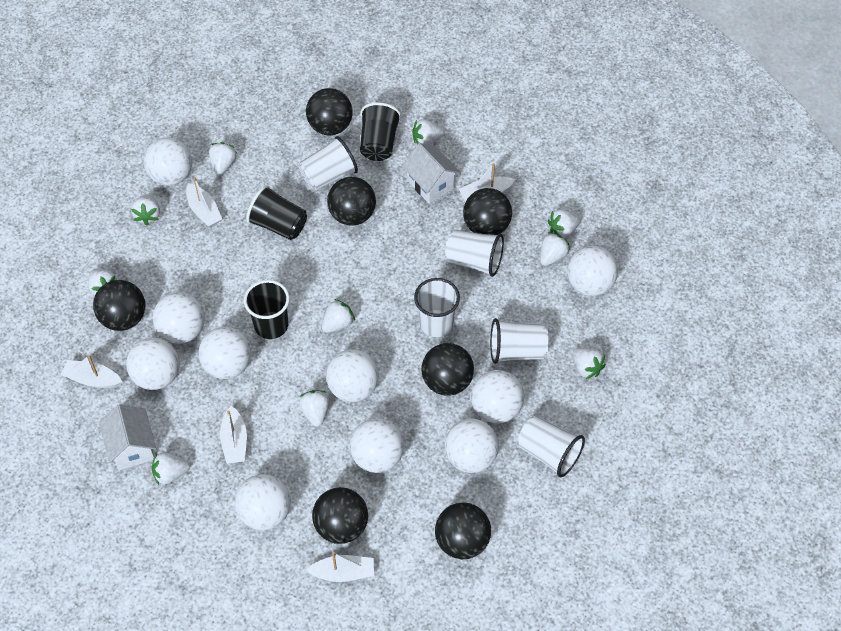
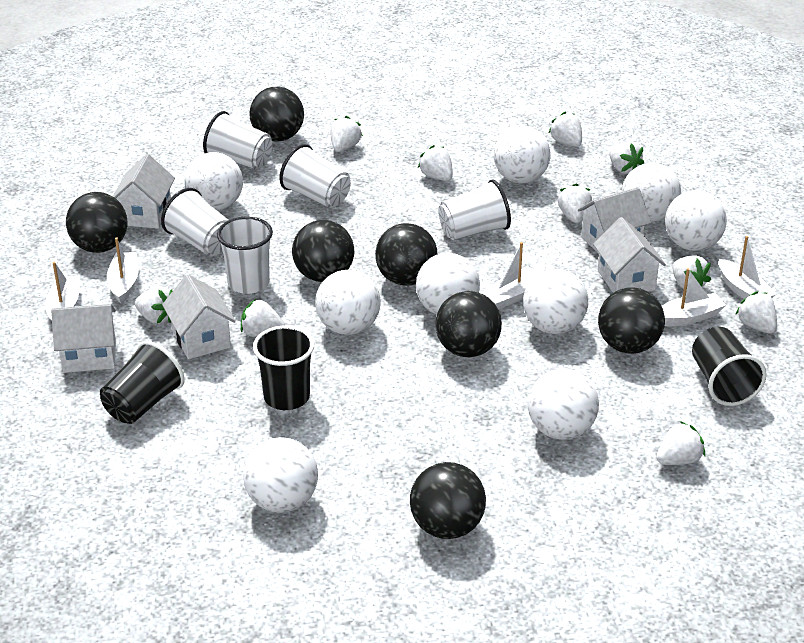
white ball: 10 -> 9
white house: 2 -> 5

